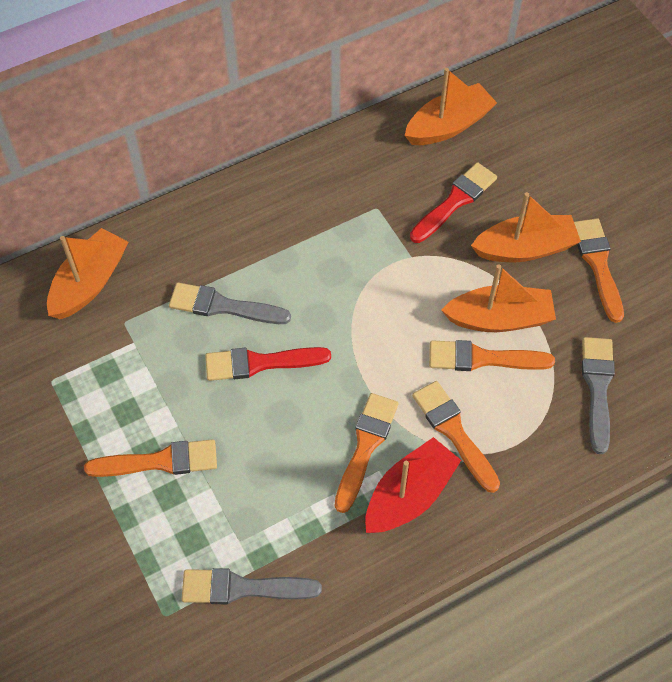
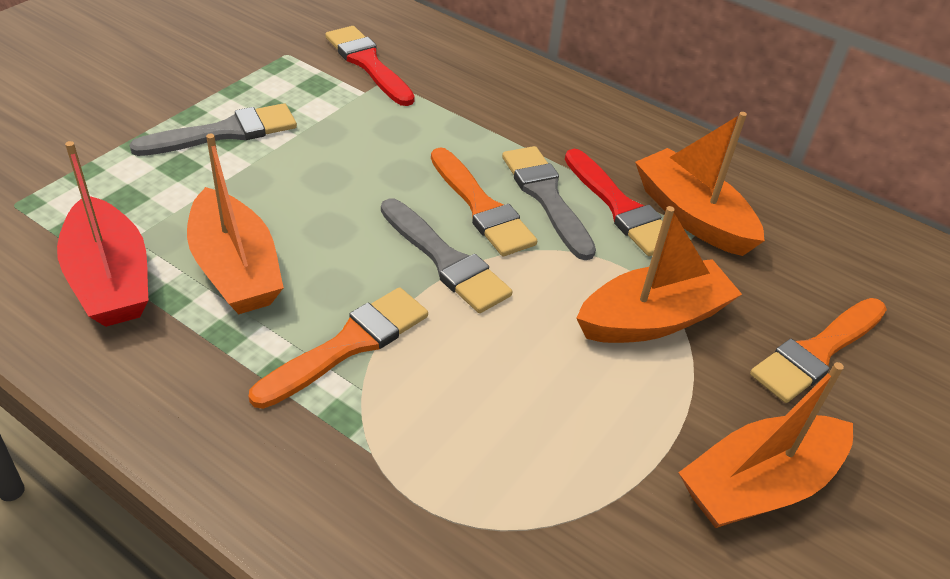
orange brush: 5 -> 3

